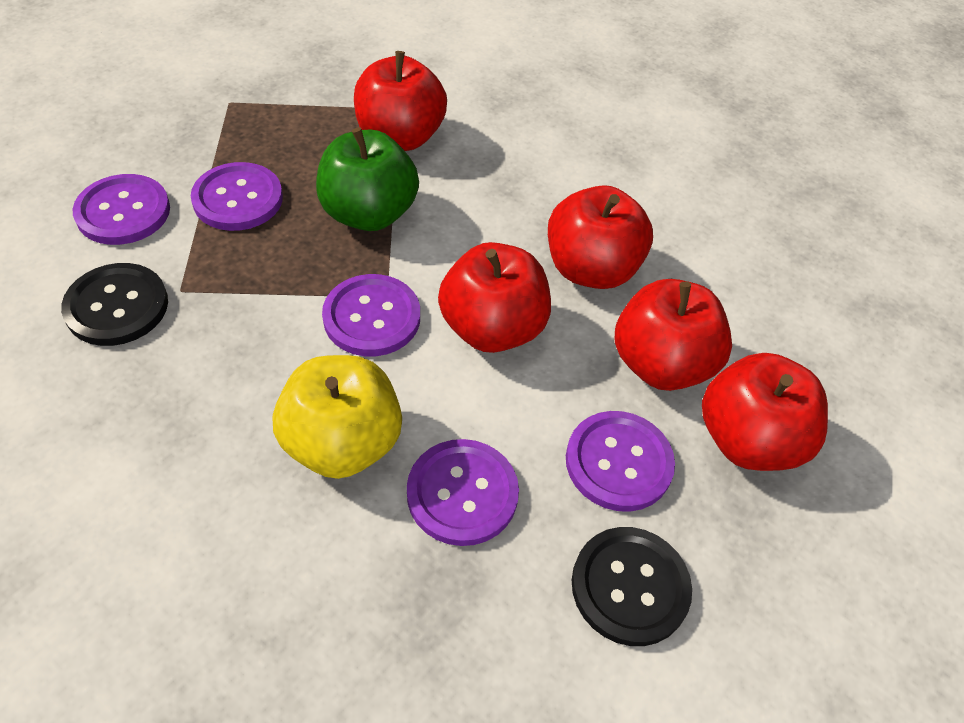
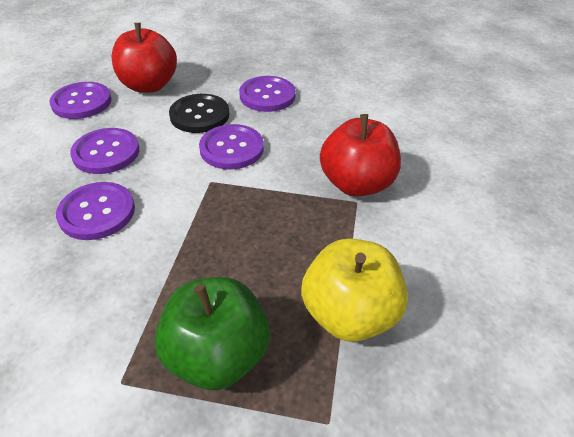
black button: 2 -> 1
red apple: 5 -> 2

